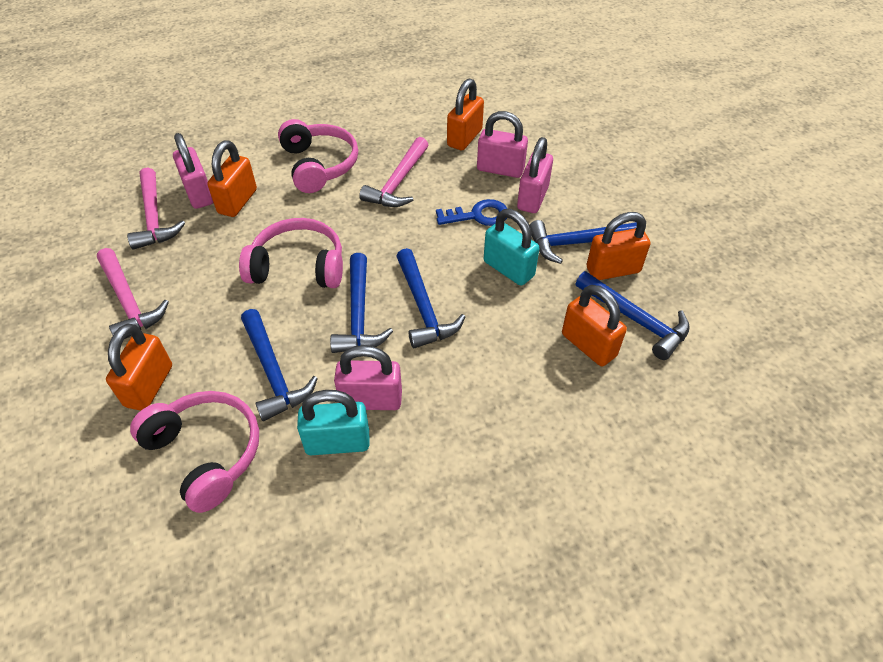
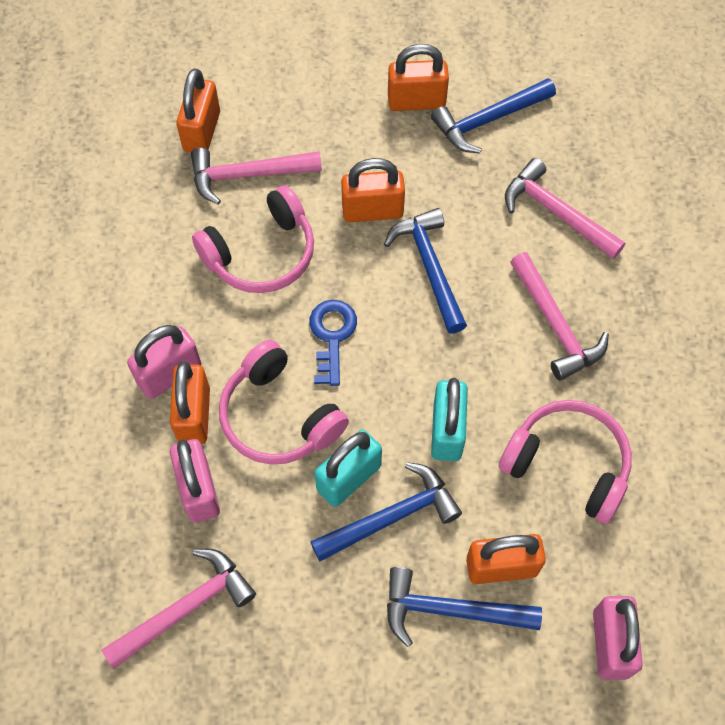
blue hammer: 5 -> 4
pink hammer: 3 -> 4
pink padlock: 4 -> 3

